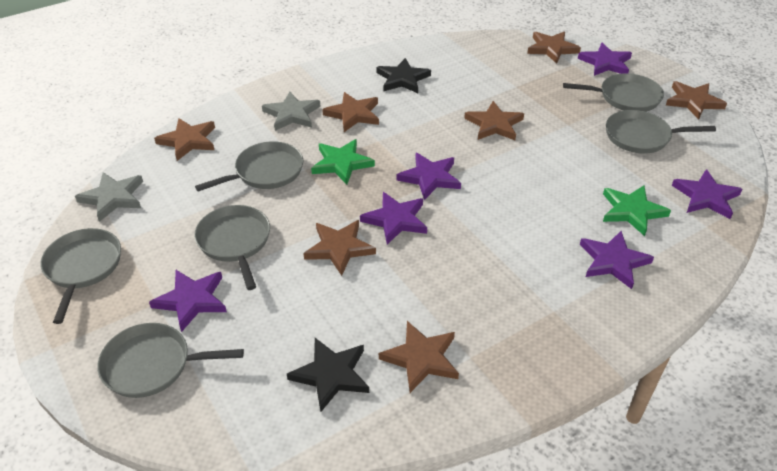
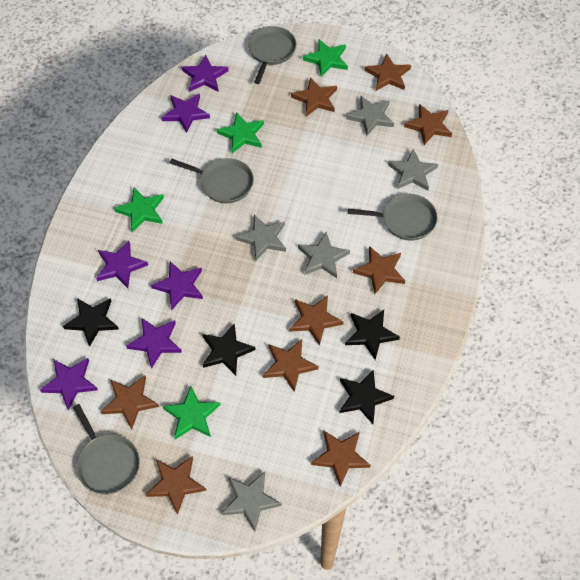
black star: 2 -> 4
brown star: 7 -> 9
green star: 2 -> 4
grey pan: 6 -> 4
grey star: 2 -> 5

